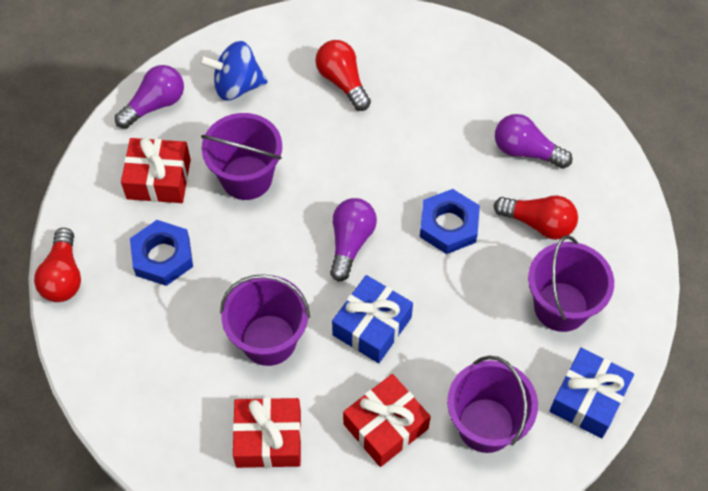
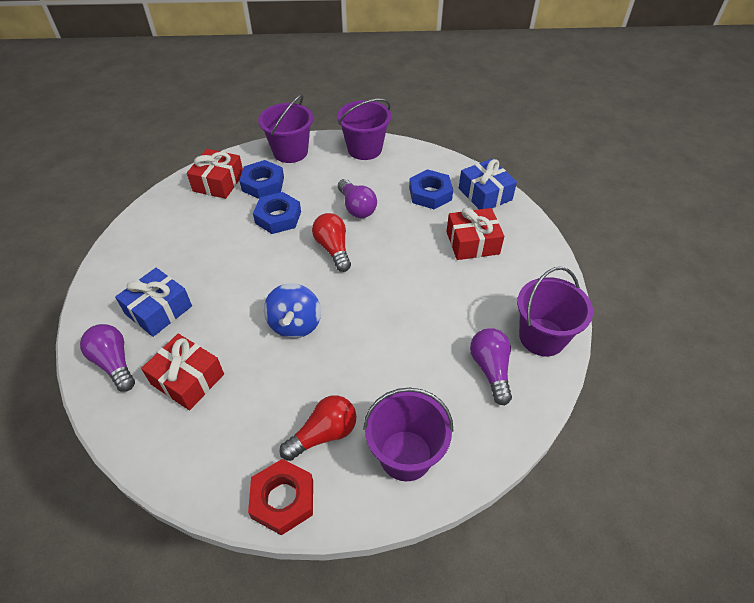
blue nut: 2 -> 3
red light bulb: 3 -> 2
red nut: 0 -> 1

